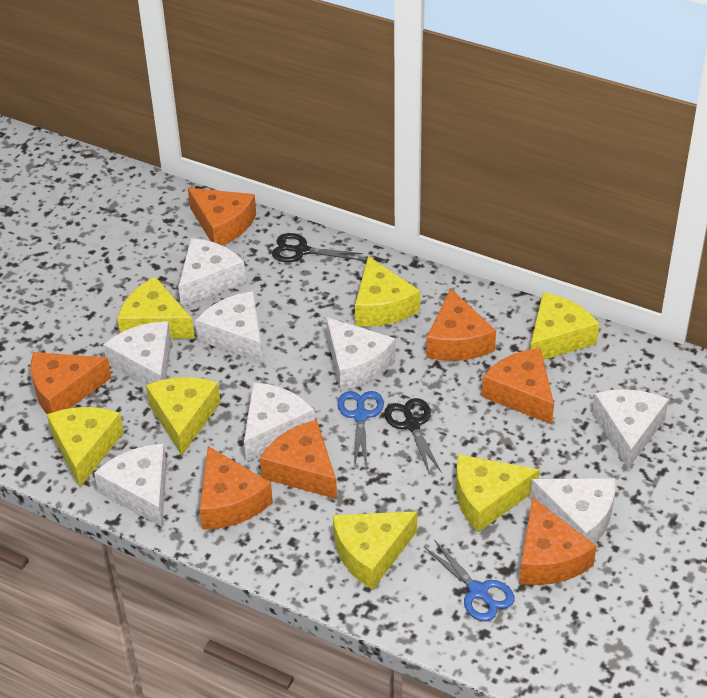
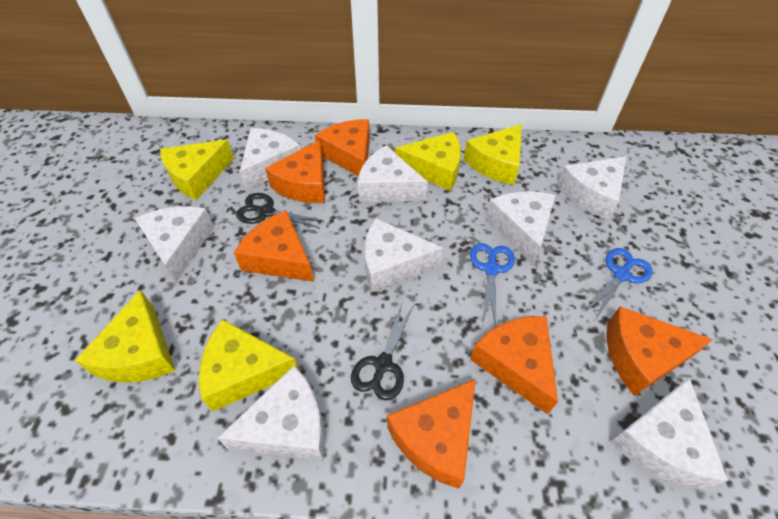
orange cheese: 7 -> 6
yellow cheese: 7 -> 5

